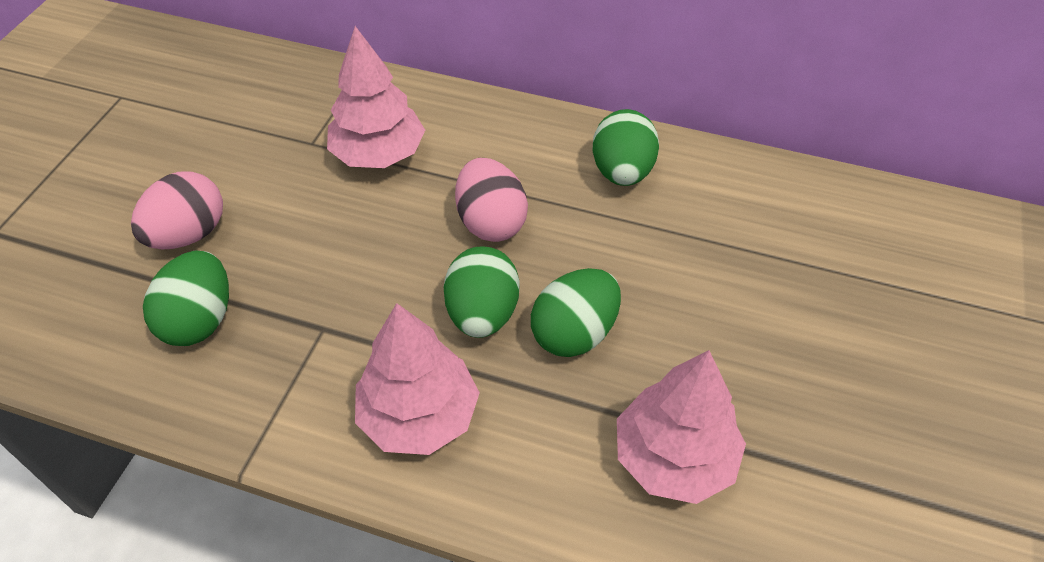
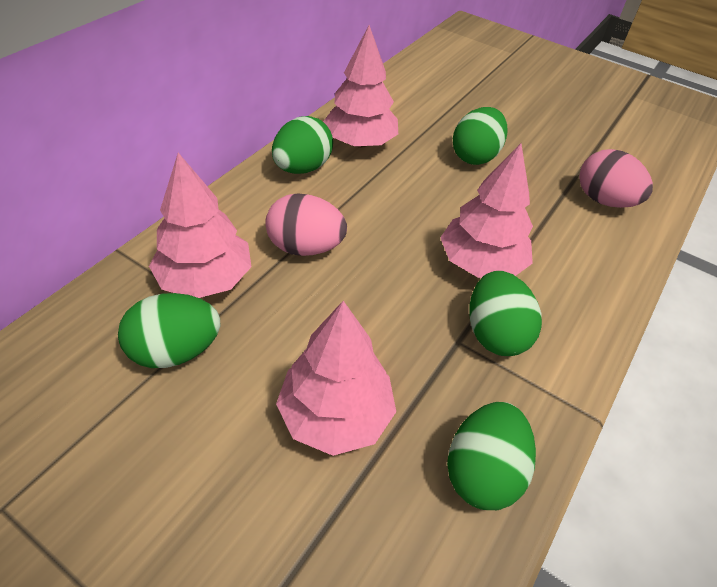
green egg: 4 -> 5
pink tree: 3 -> 4

